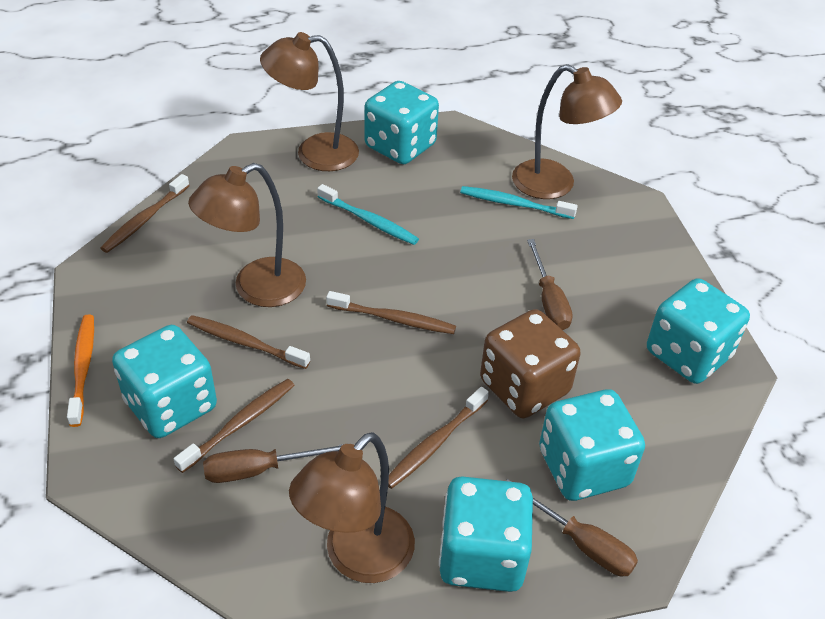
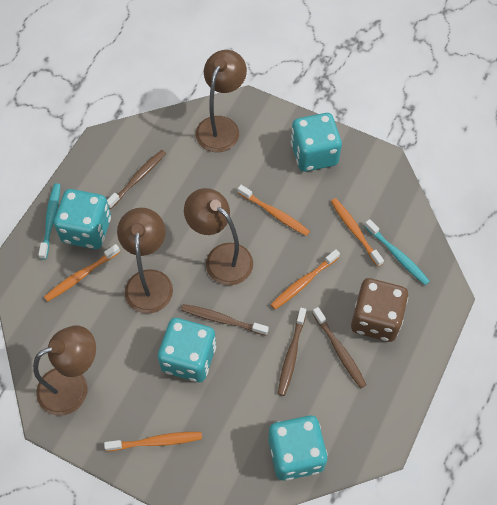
brown screwdriver: 3 -> 0
brown toothbrush: 5 -> 4
orange toothbrush: 1 -> 5
turquoise dice: 5 -> 4

